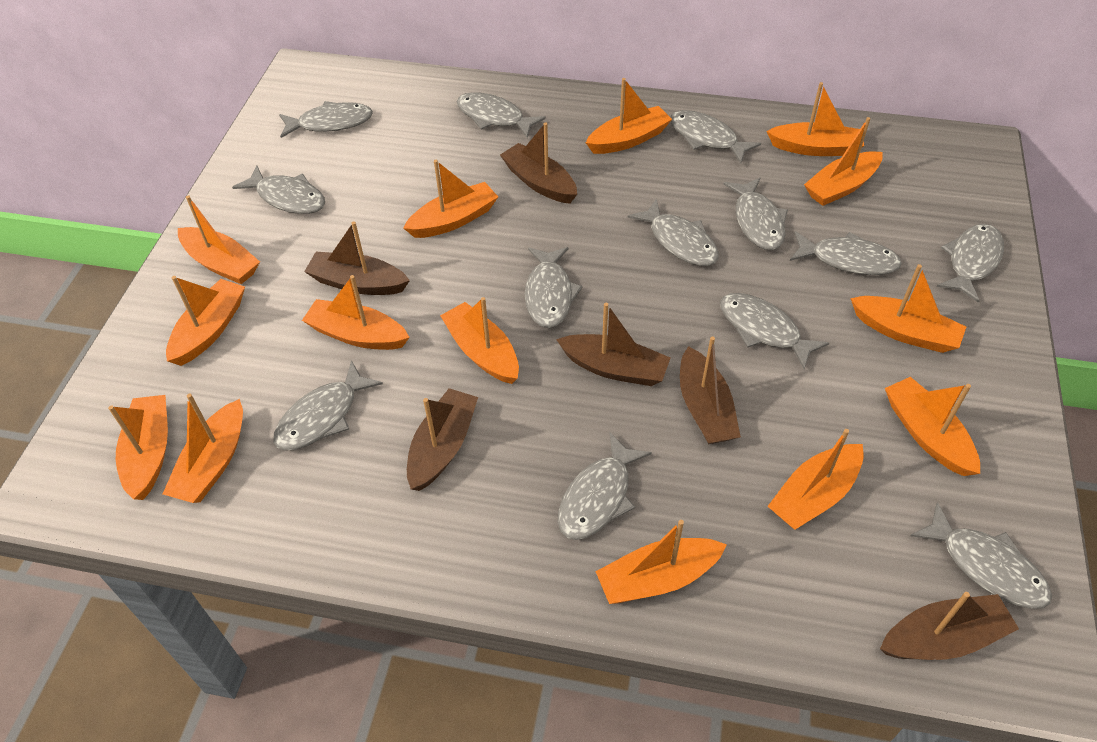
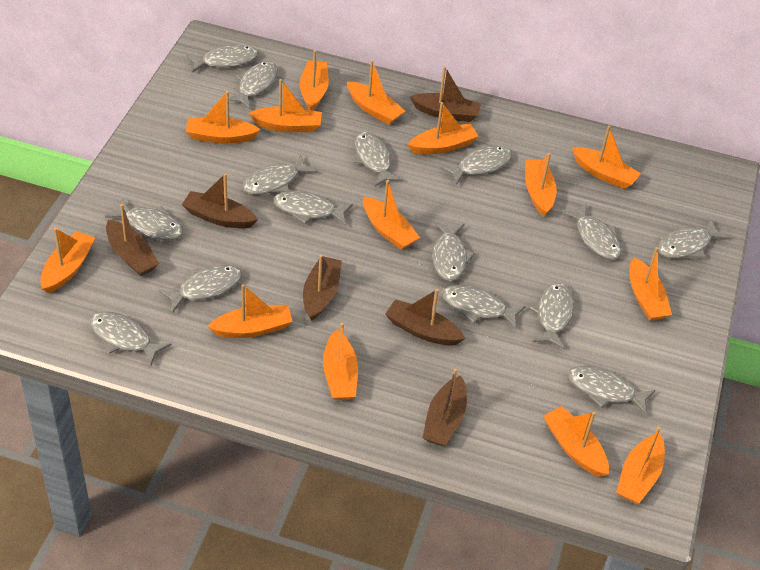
grey fish: 13 -> 15

